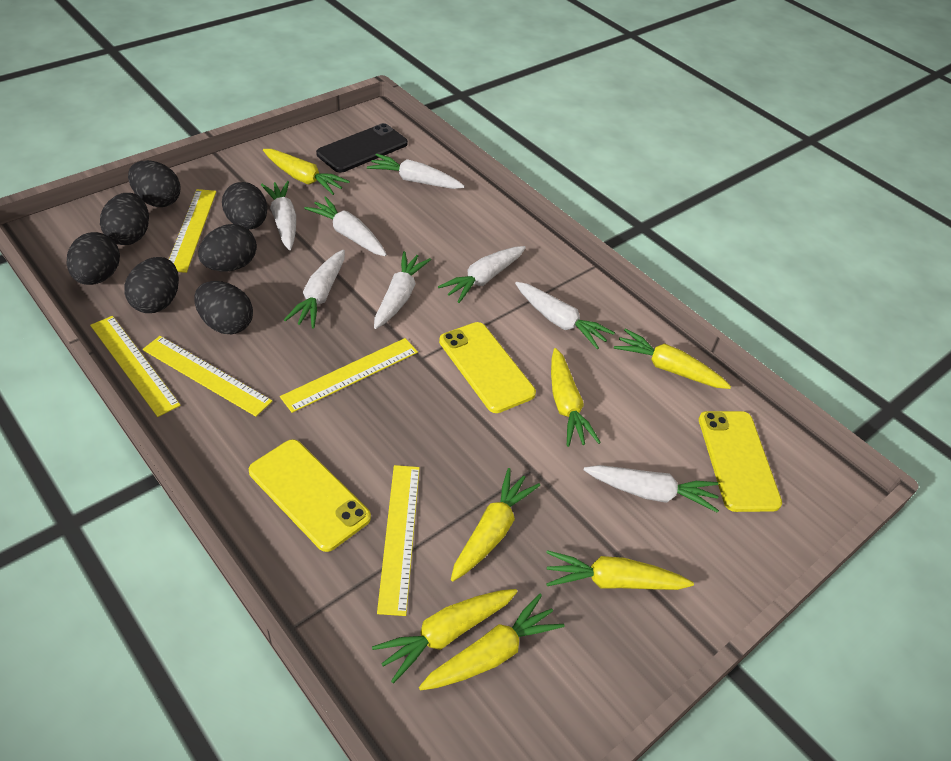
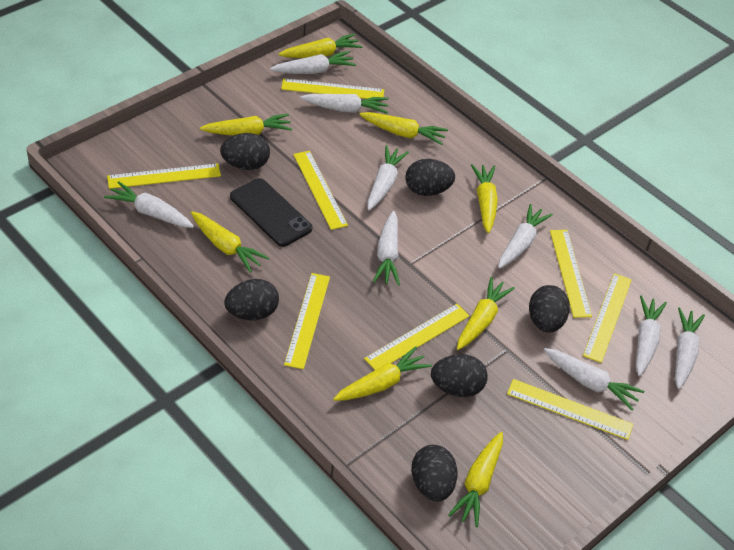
black egg: 7 -> 6
white carrot: 8 -> 9
yellow carrot: 7 -> 8
yellow phone: 3 -> 0
yellow ruler: 5 -> 8

